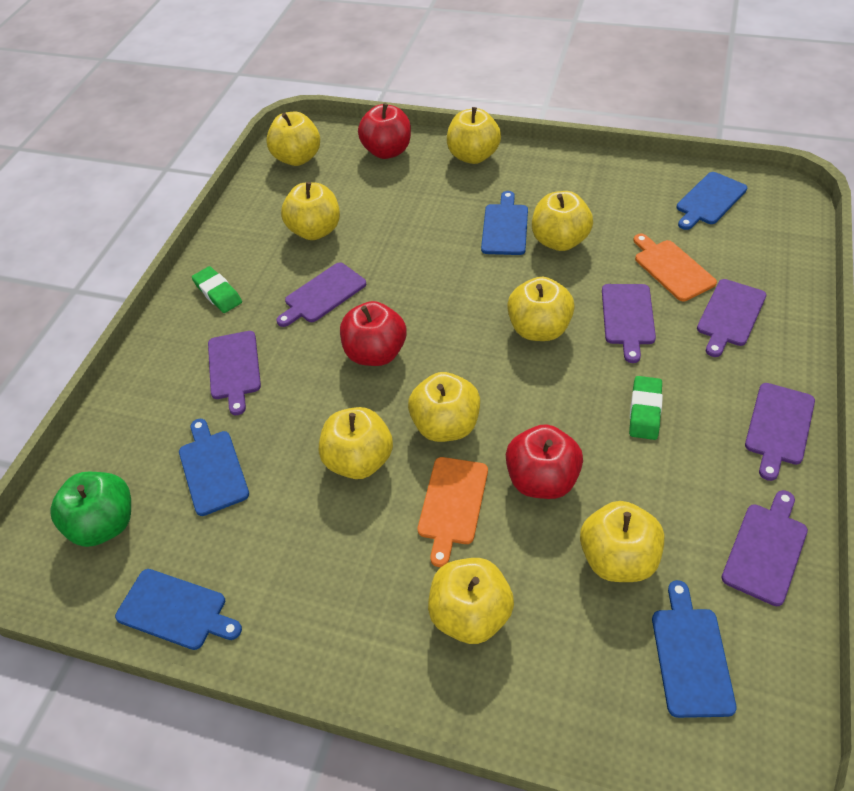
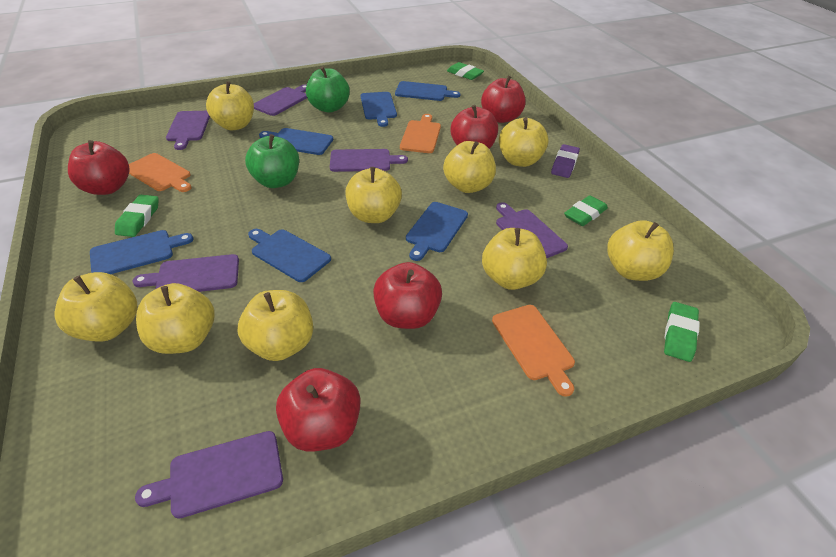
blue cutting board: 5 -> 6
green apple: 1 -> 2
green eraser: 2 -> 4
orange cutting board: 2 -> 3
purple eraser: 0 -> 1
red apple: 3 -> 5

